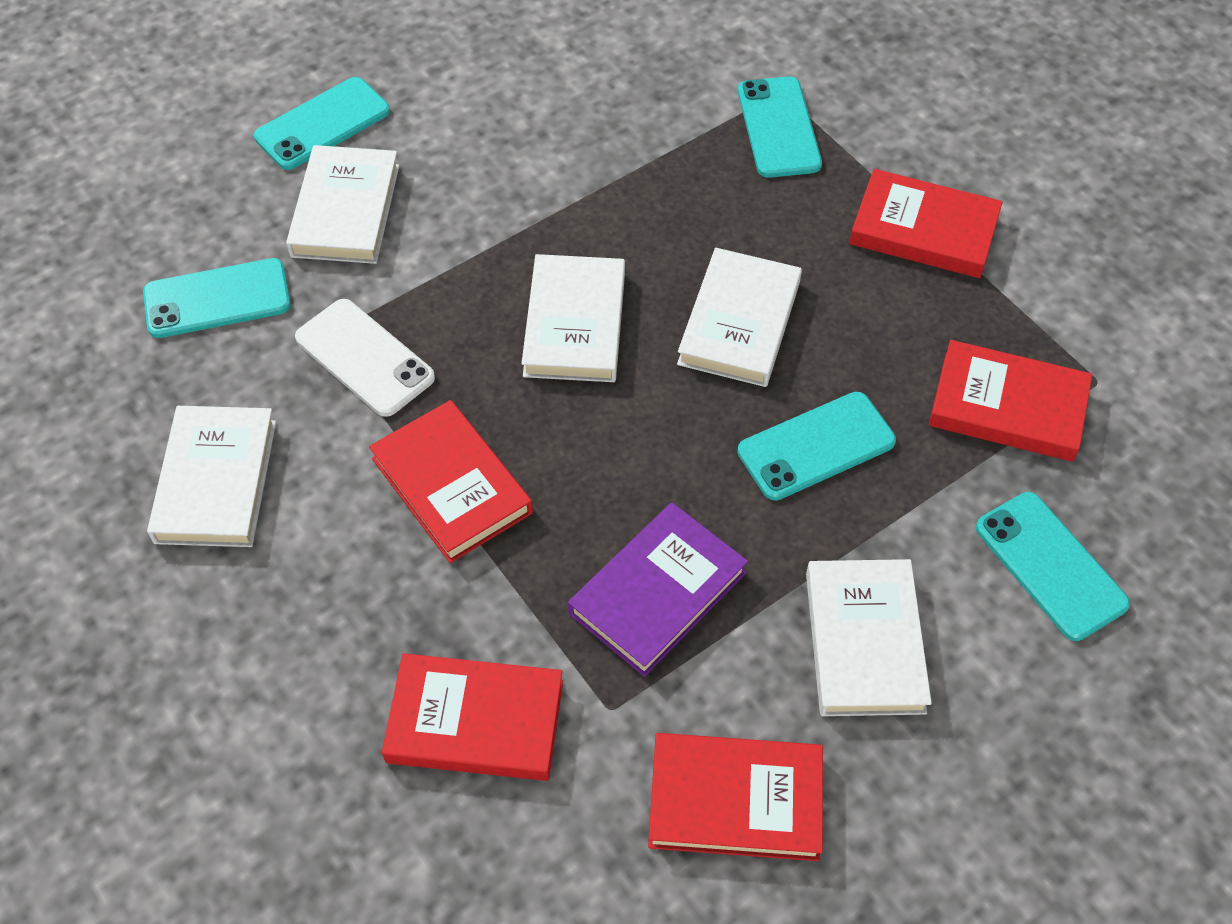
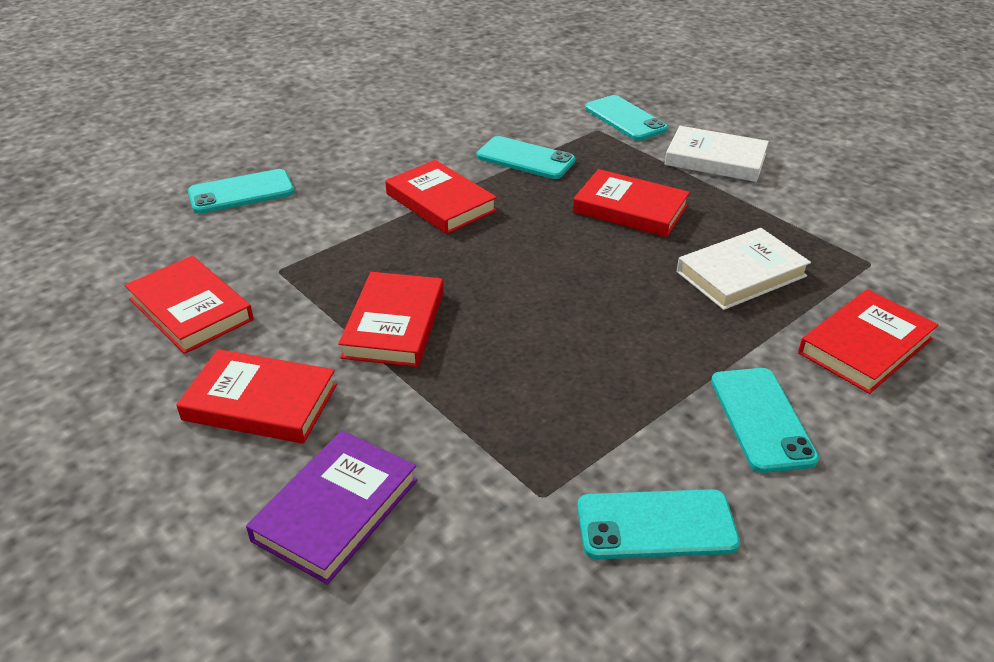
red book: 5 -> 6
white book: 5 -> 2
white phone: 1 -> 0

